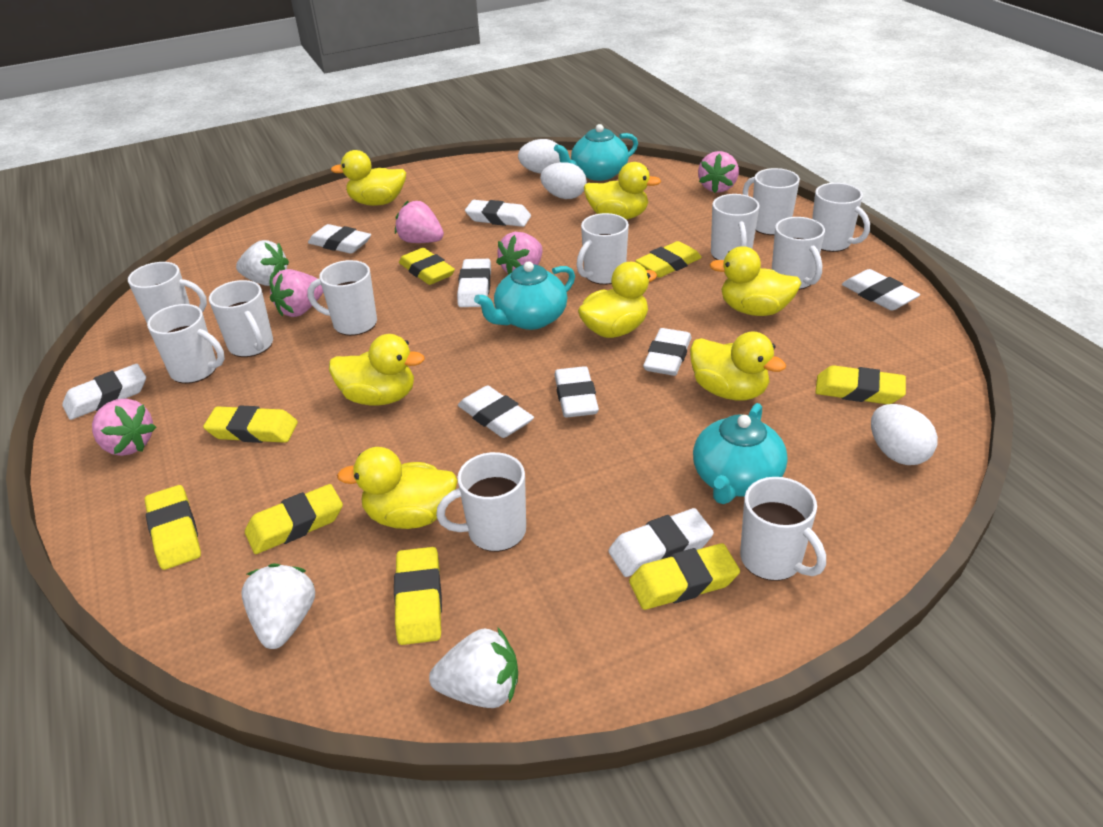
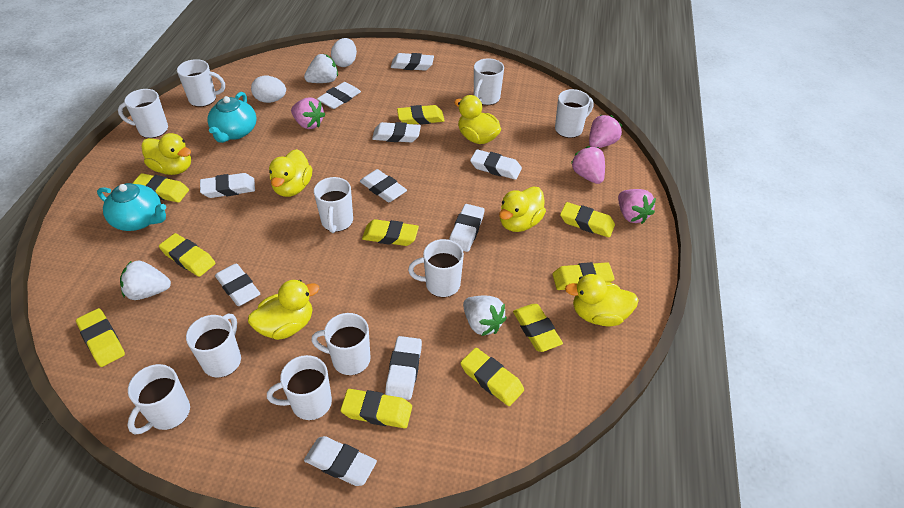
pink strawberry: 5 -> 4
turquoise teapot: 3 -> 2
white egg: 3 -> 2
white eraser: 9 -> 10
white mug: 11 -> 10
yellow duck: 7 -> 6
yellow eraser: 8 -> 10

